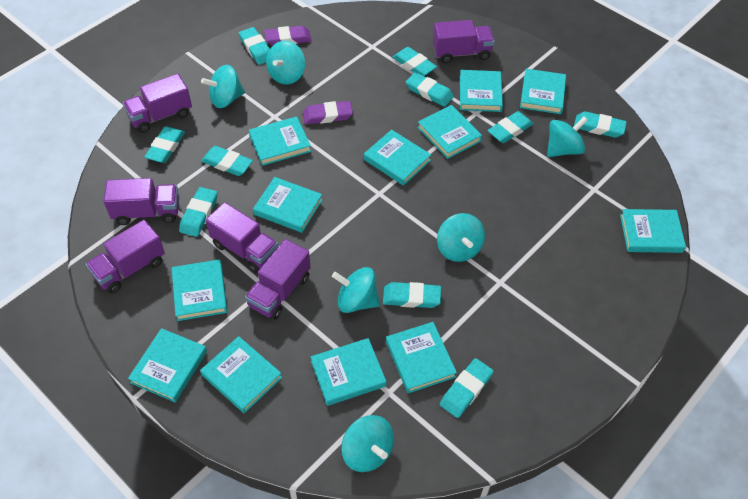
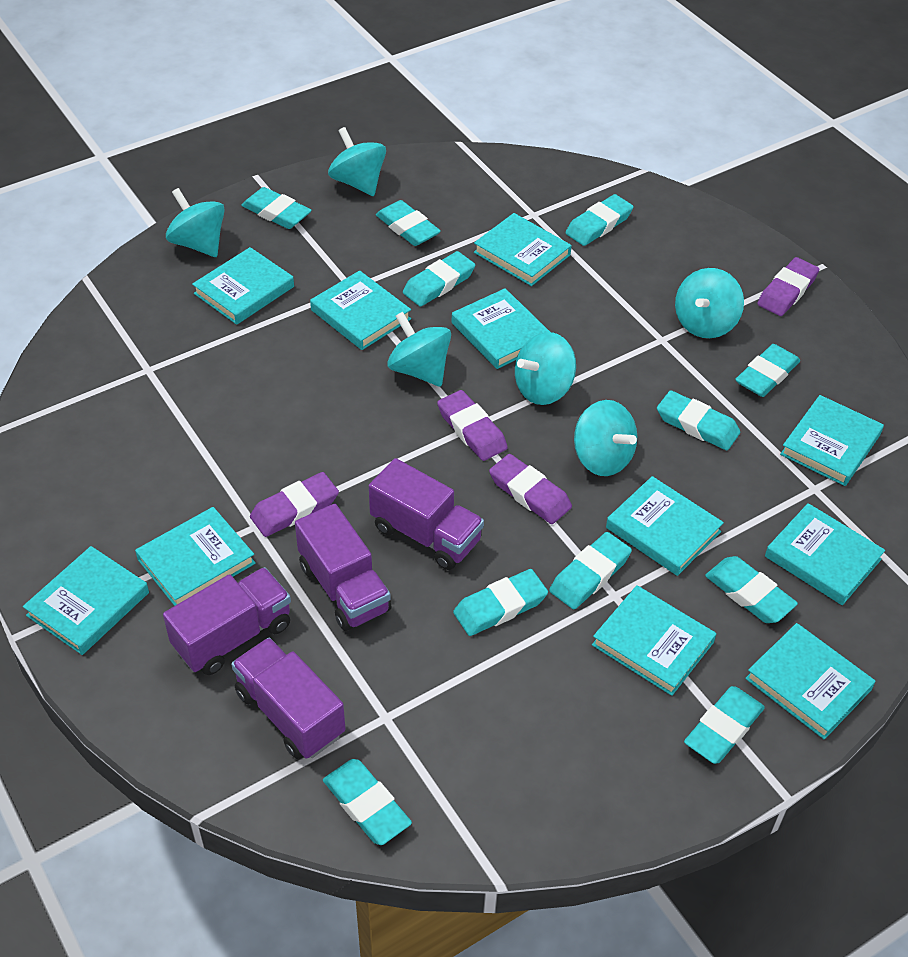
purple eraser: 2 -> 4
purple truck: 6 -> 4
turquoise book: 12 -> 11
turquoise eraser: 10 -> 11

